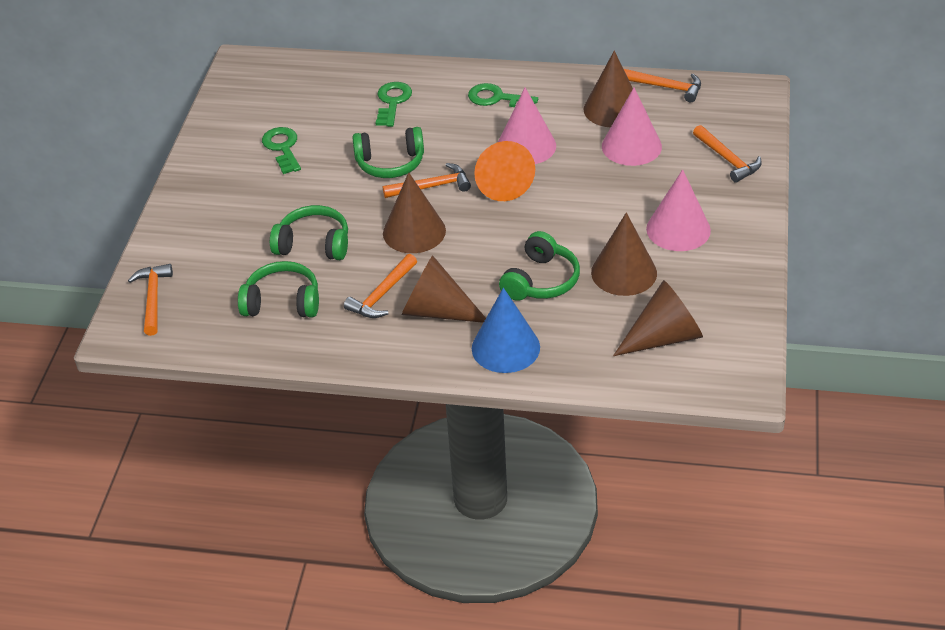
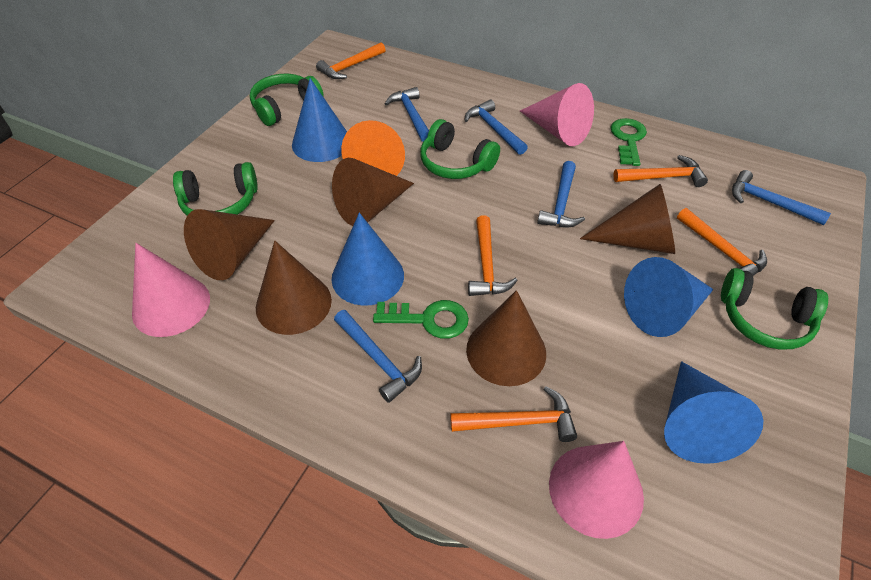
blue cone: 1 -> 4
blue hammer: 0 -> 5
green key: 3 -> 2

